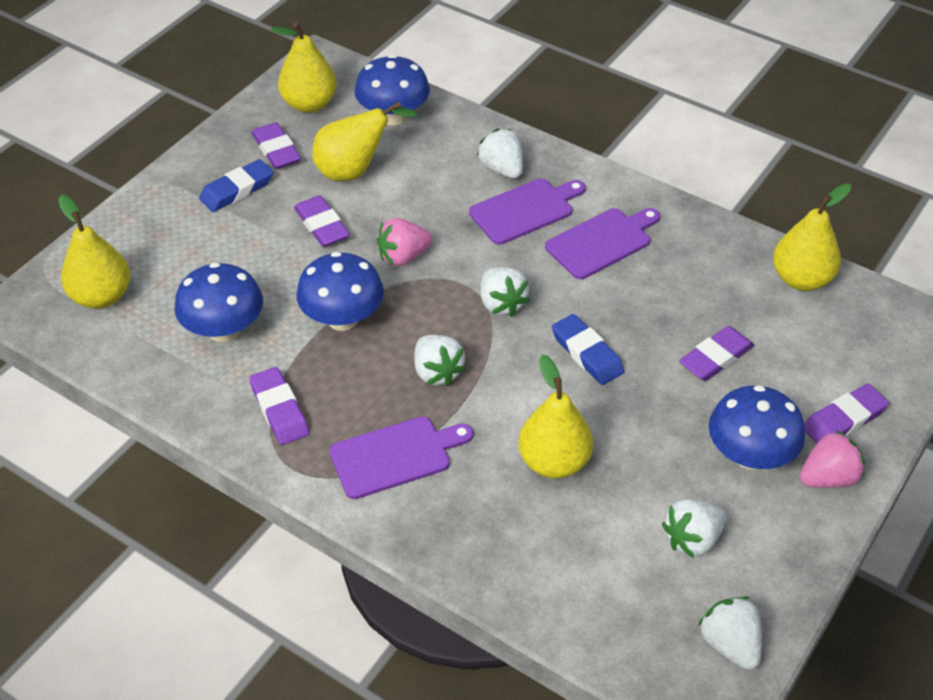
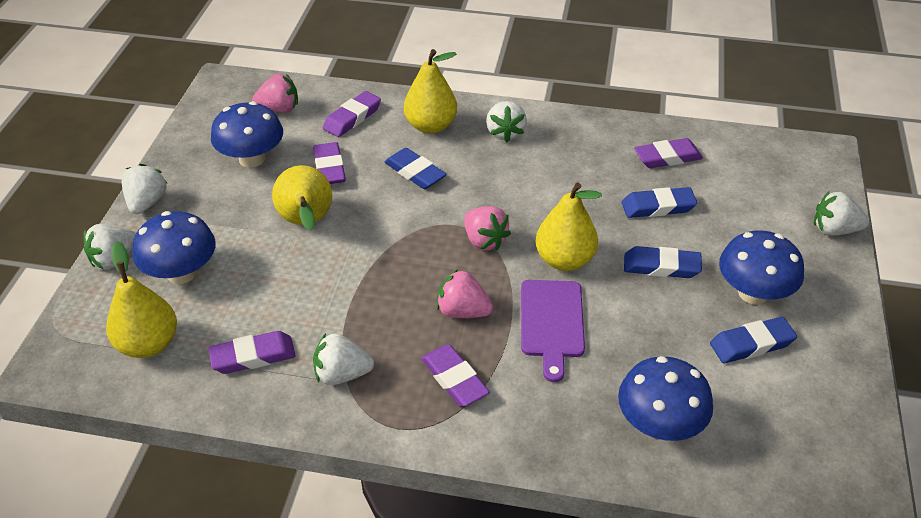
blue eraser: 2 -> 4
pink strawberry: 2 -> 3
purple cutting board: 3 -> 1
yellow pear: 5 -> 4

